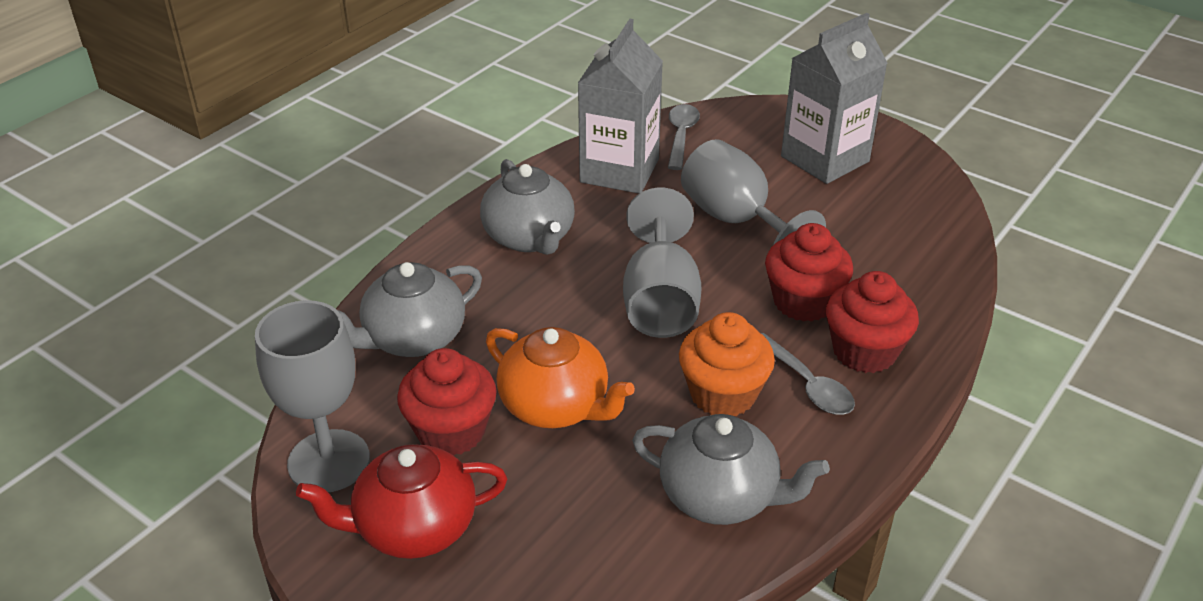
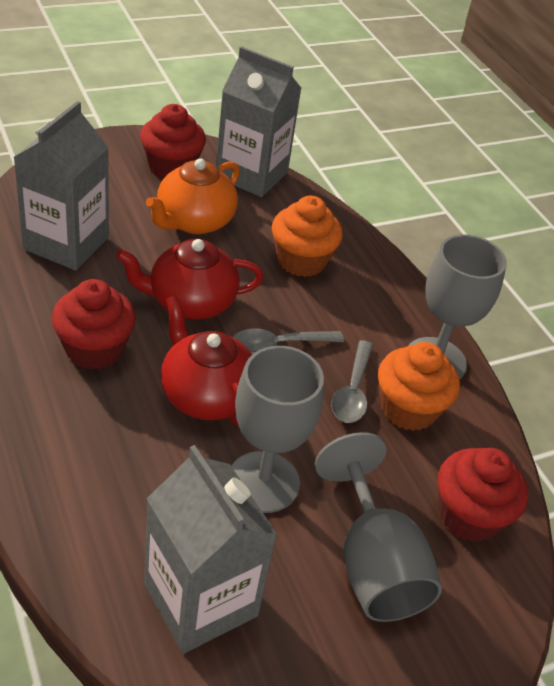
grey carton: 2 -> 3
grey teapot: 3 -> 0
orange cupcake: 1 -> 2
red teapot: 1 -> 2

